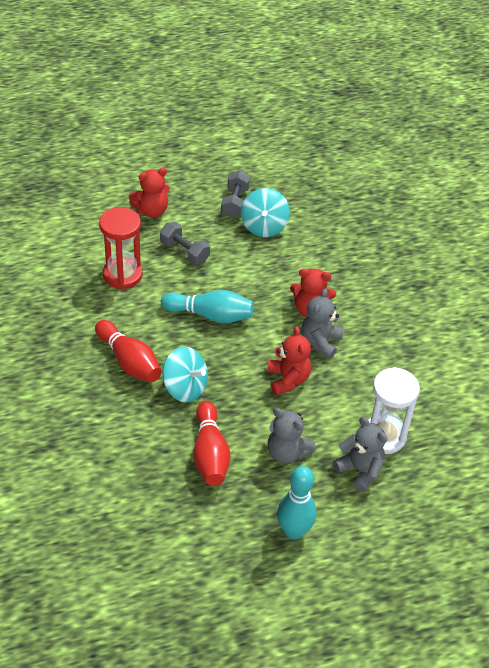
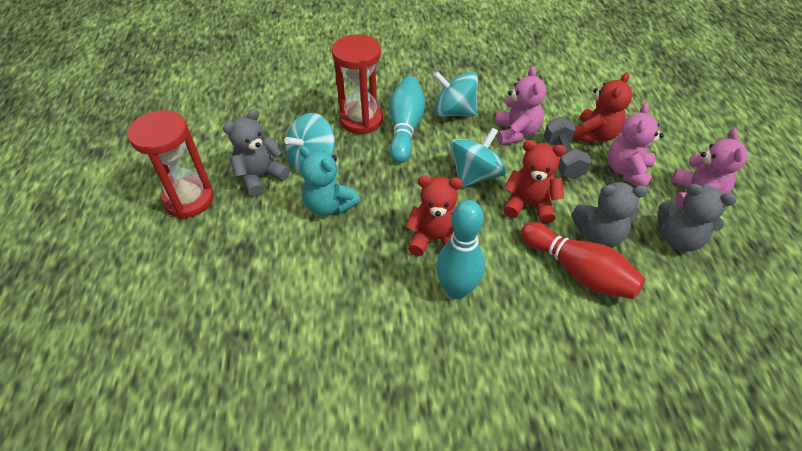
grey dumbbell: 2 -> 1
pink teddy bear: 0 -> 3
red bowling pin: 2 -> 1
red hourglass: 1 -> 2
turquoise spinning top: 2 -> 3
turquoise teddy bear: 0 -> 1
white hourglass: 1 -> 0

